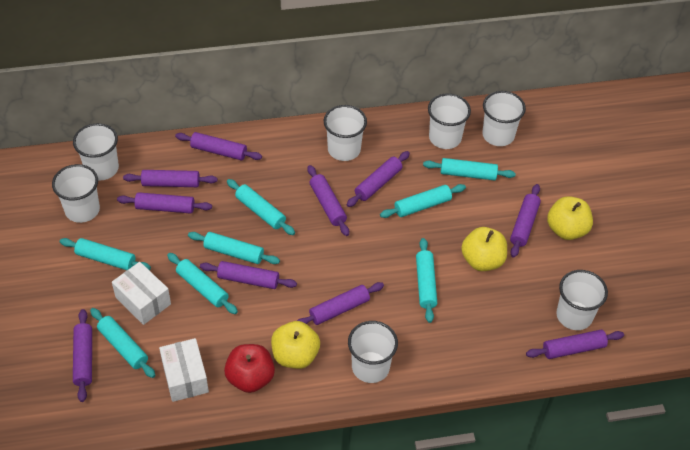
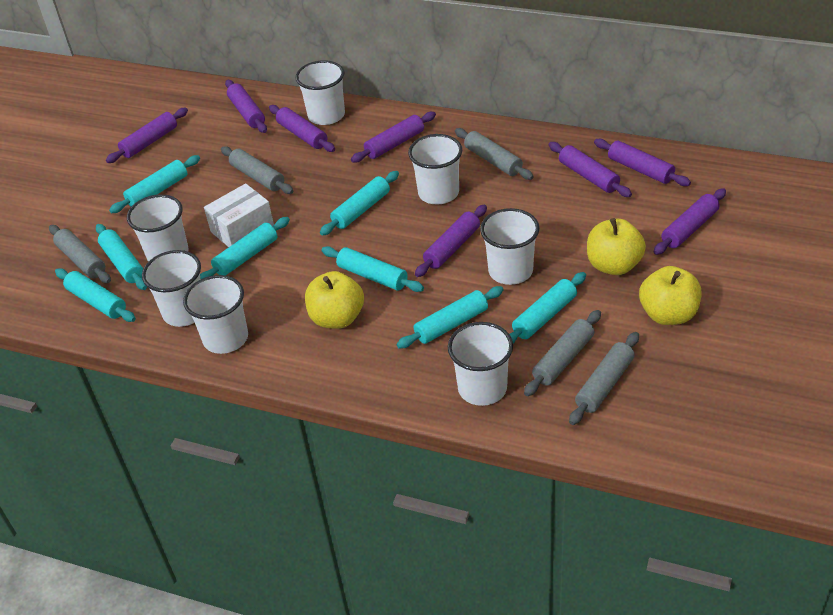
grey rolling pin: 0 -> 5
purple rolling pin: 10 -> 8
red apple: 1 -> 0
white box: 2 -> 1

